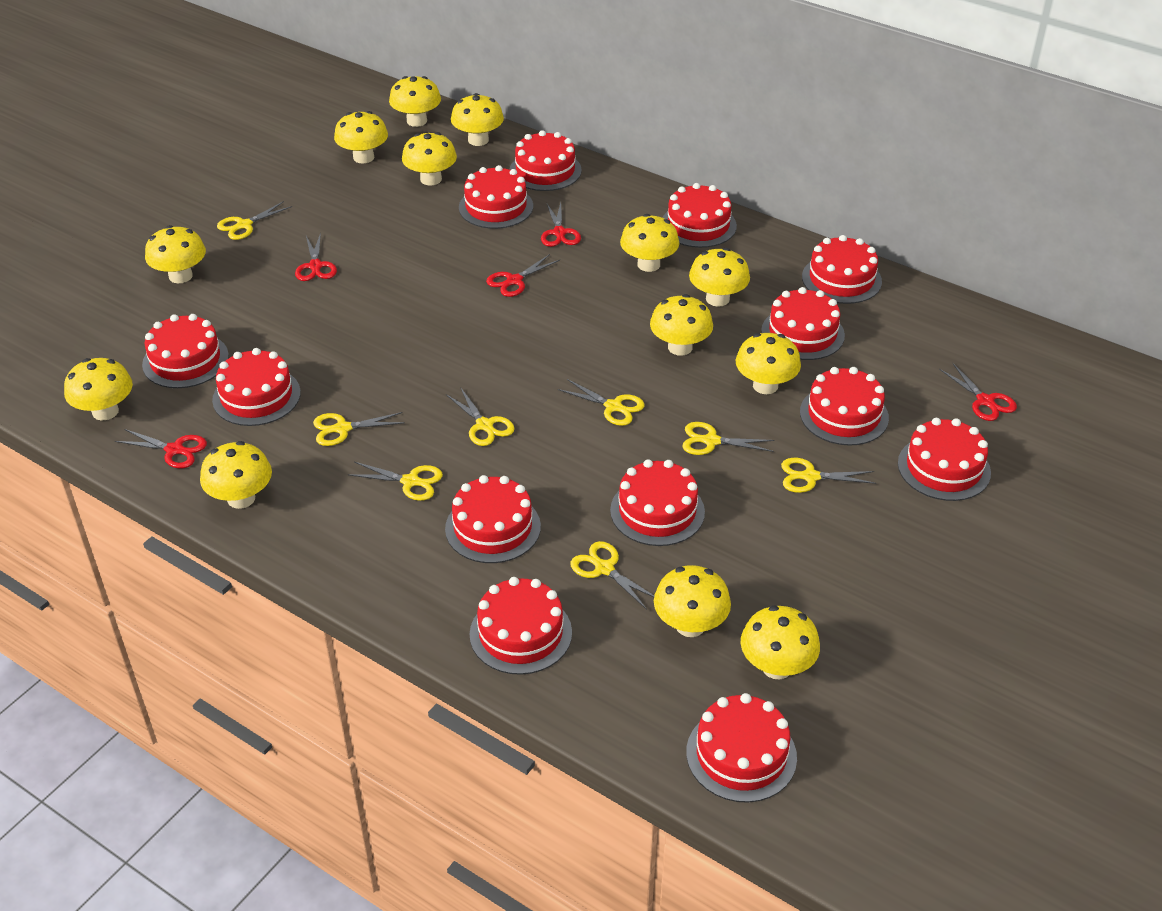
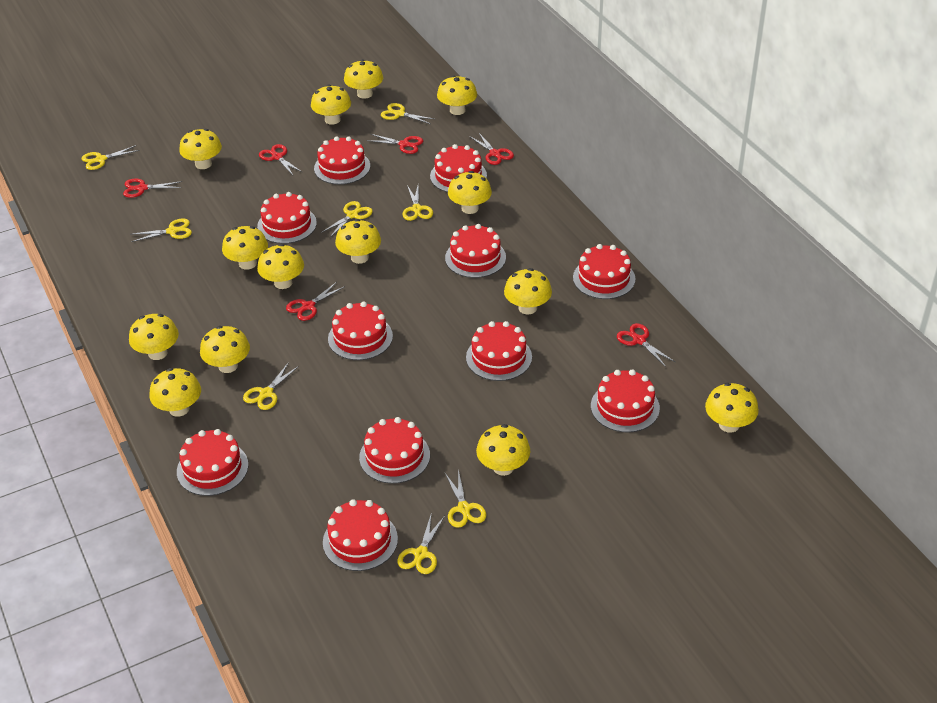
red cake: 13 -> 11
red scissors: 5 -> 6
yellow mushroom: 13 -> 14

